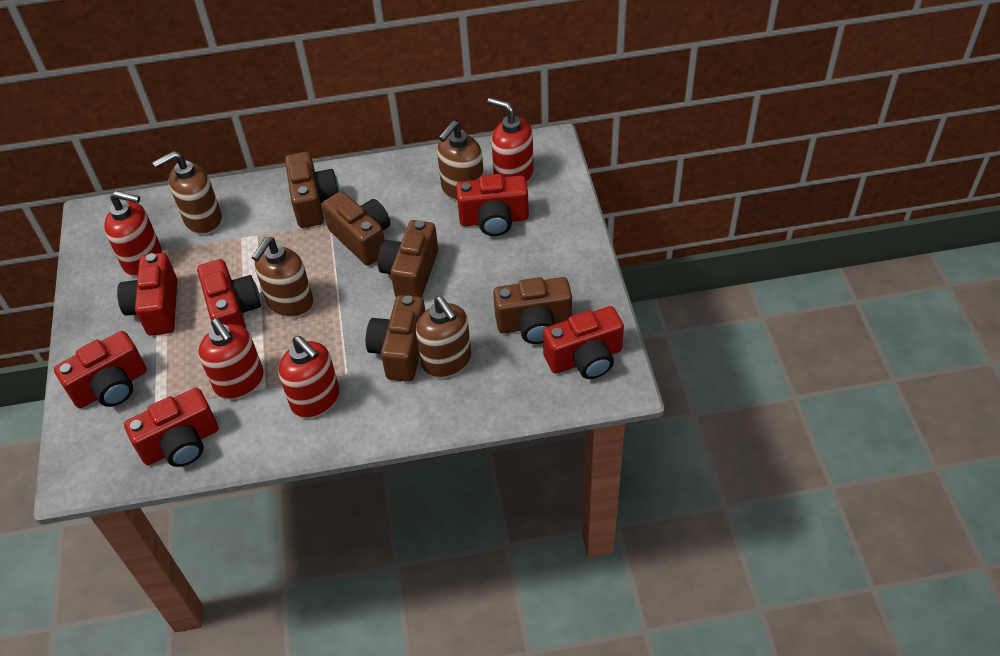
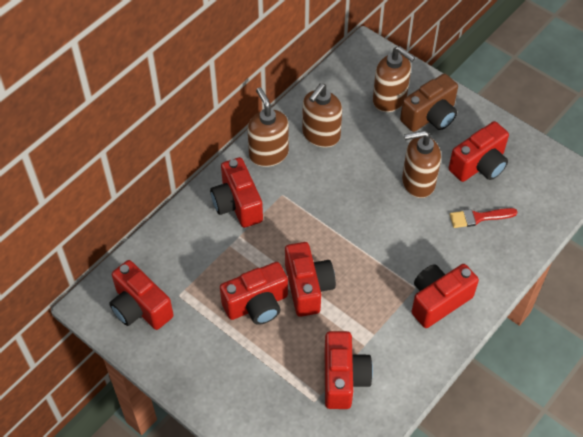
brown camera: 5 -> 1
red brush: 0 -> 1
red camera: 6 -> 7
red soap dispenser: 4 -> 0

